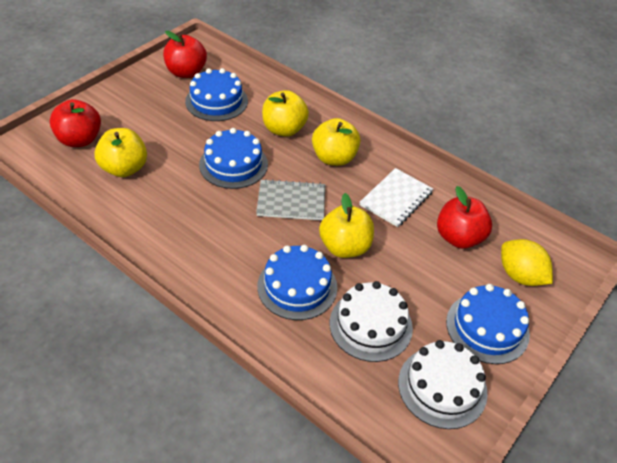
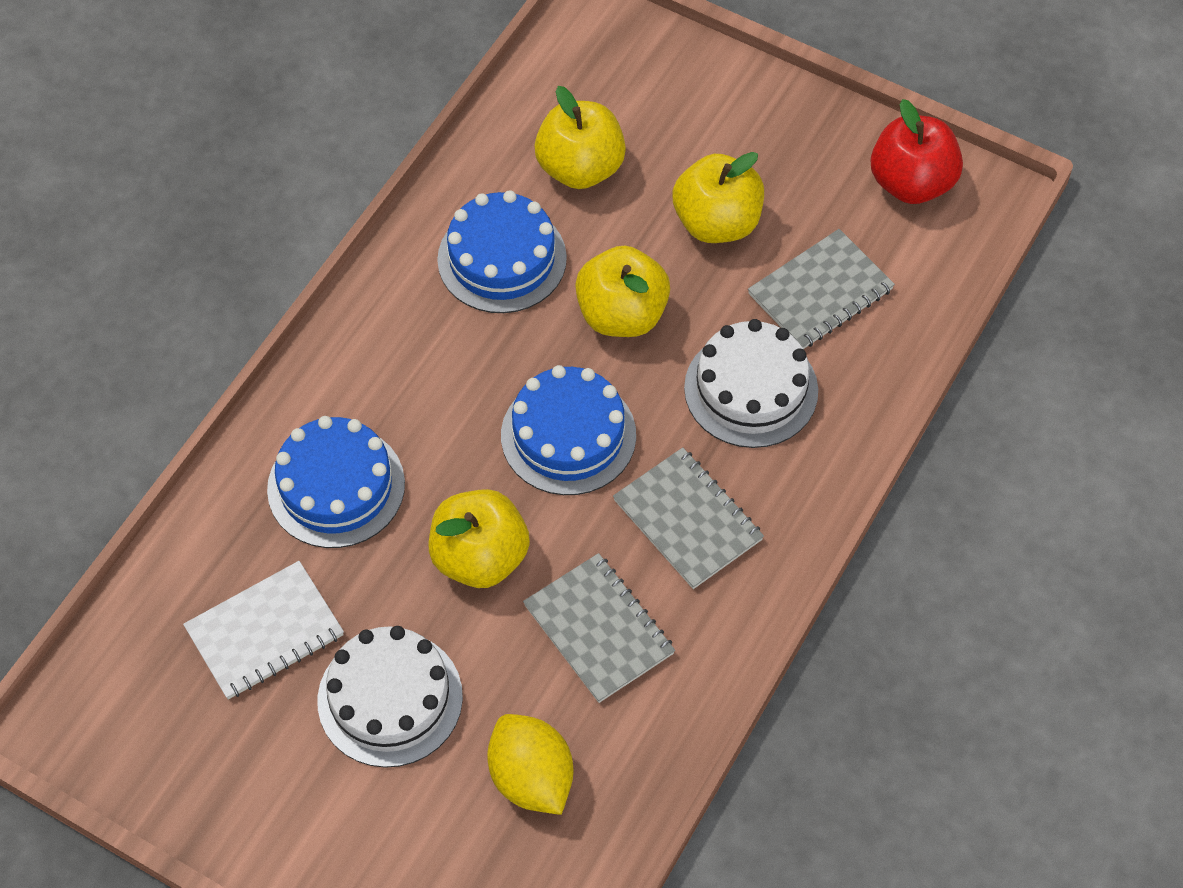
blue cake: 4 -> 3
grey notebook: 1 -> 3
red apple: 3 -> 1

